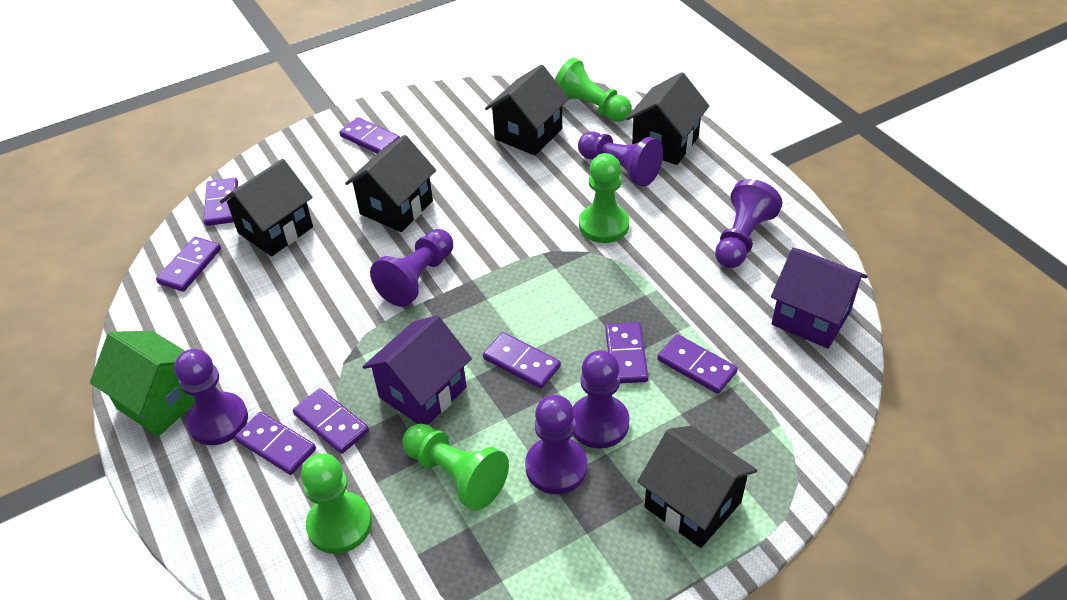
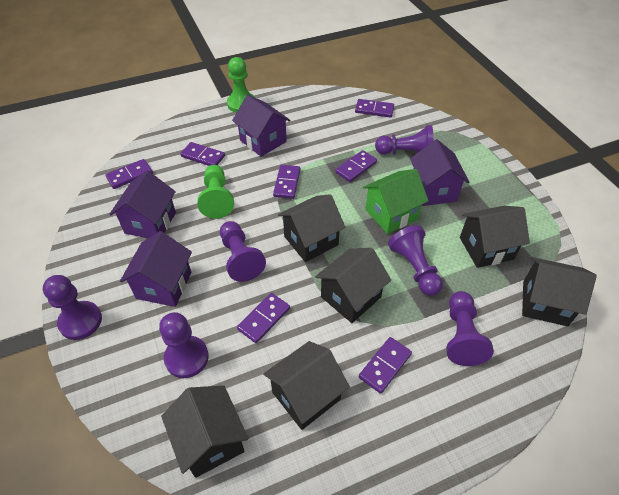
black house: 5 -> 6
green pawn: 4 -> 2
purple domino: 8 -> 7
purple house: 2 -> 4

